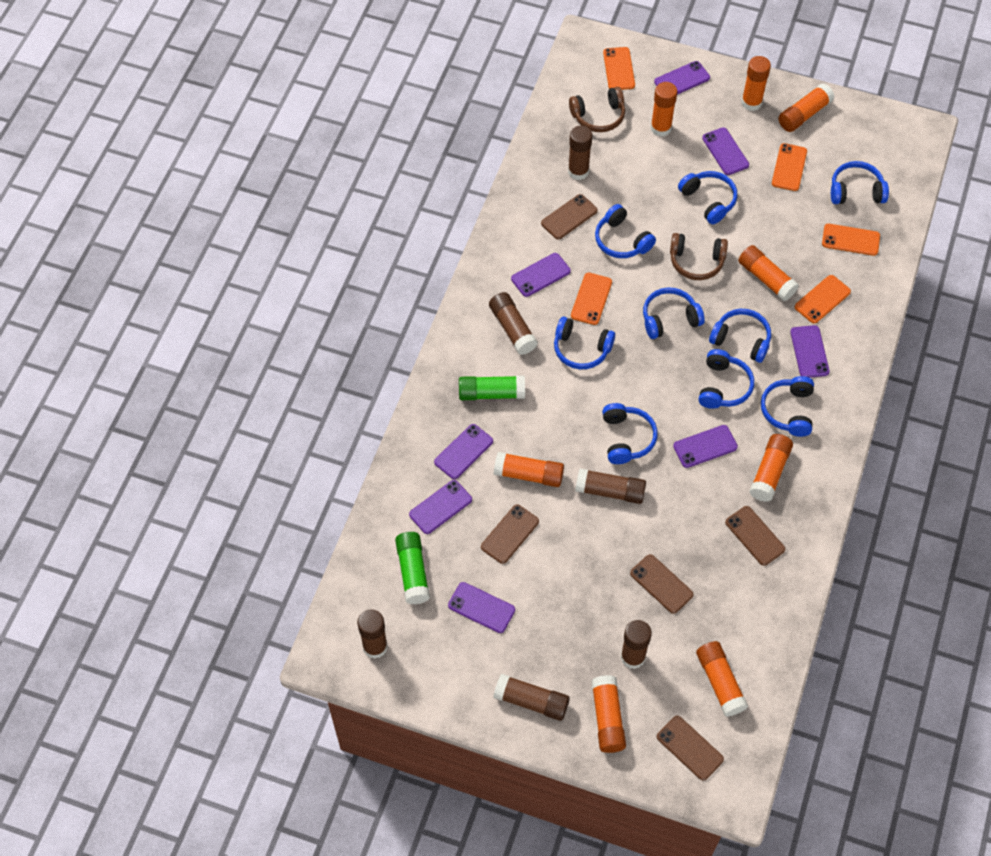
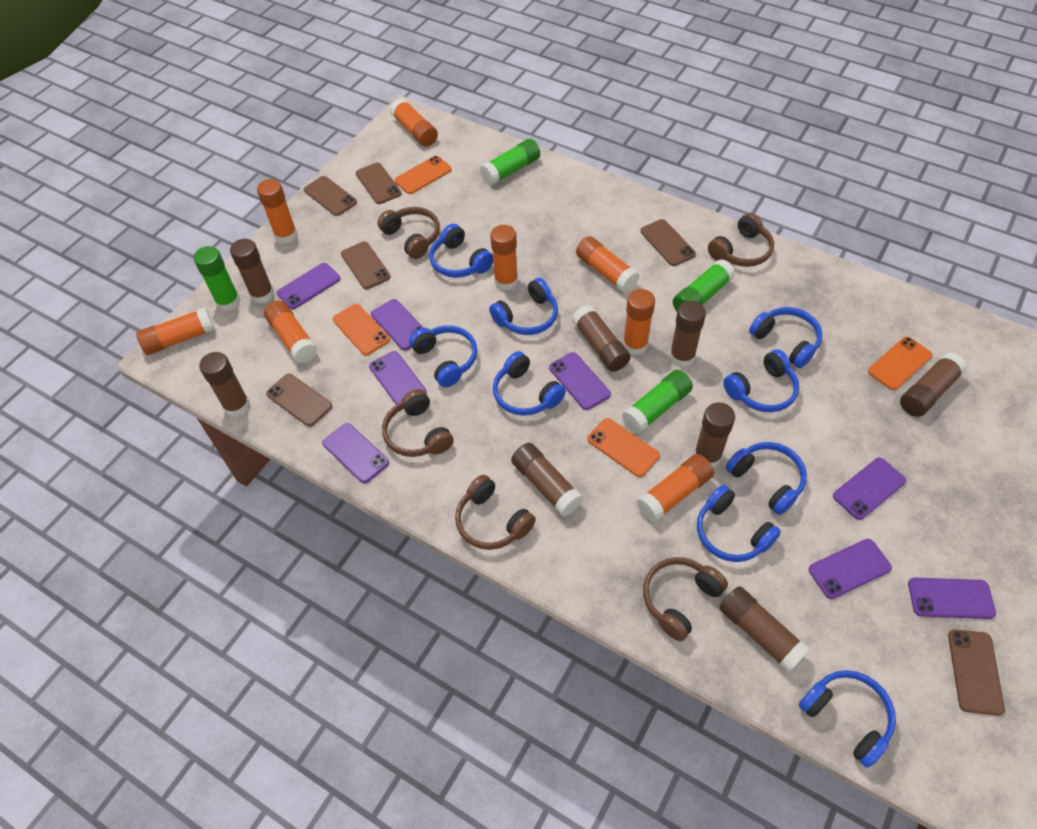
brown glue stick: 6 -> 8
brown headphones: 2 -> 5
brown phone: 5 -> 6
green glue stick: 2 -> 4
orange phone: 5 -> 4

